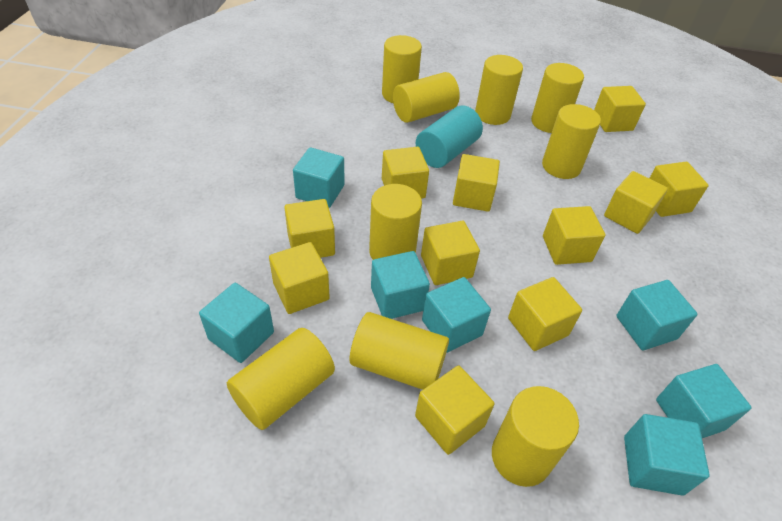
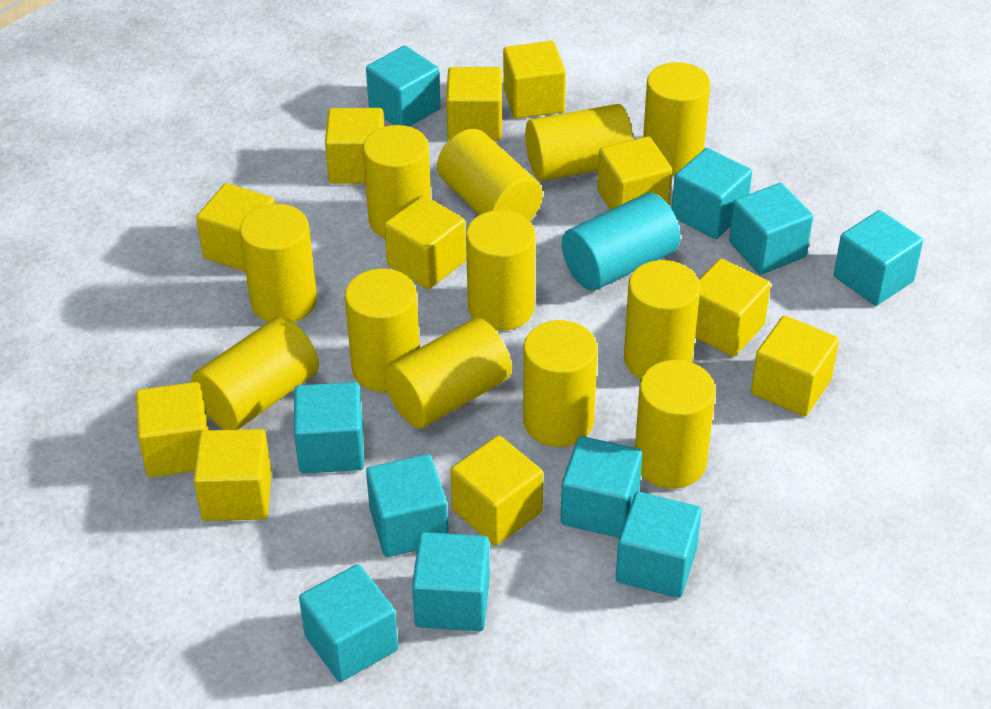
turquoise cube: 7 -> 10
yellow cylinder: 9 -> 12

